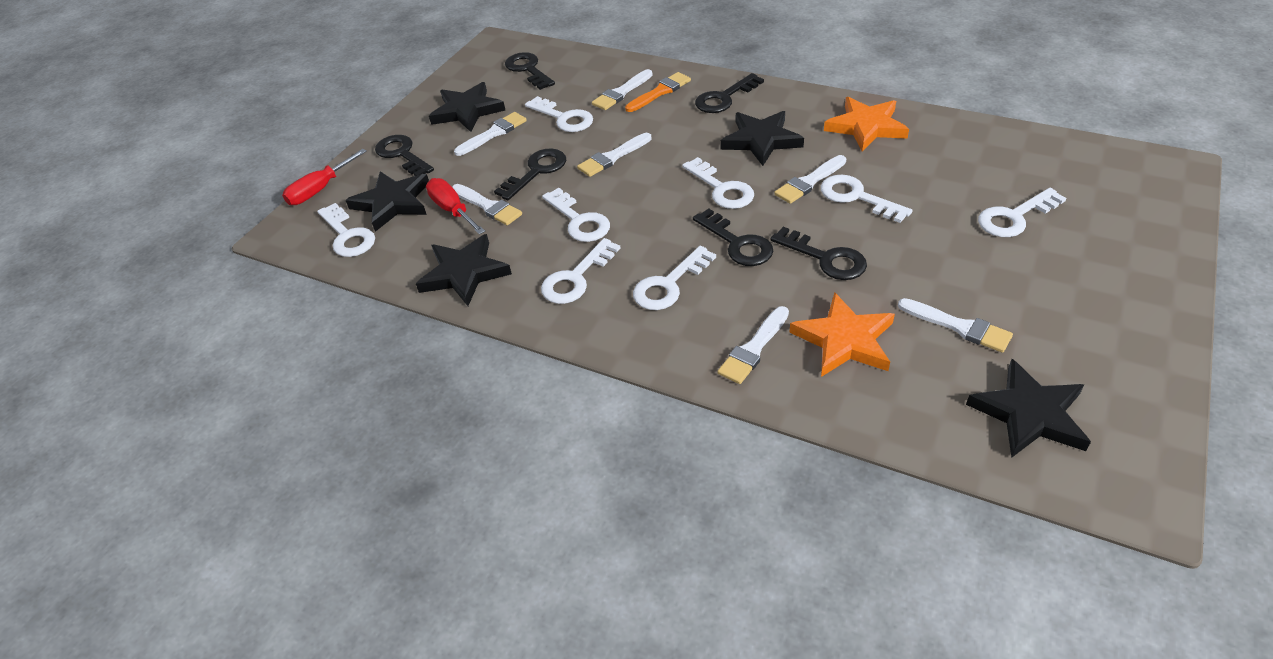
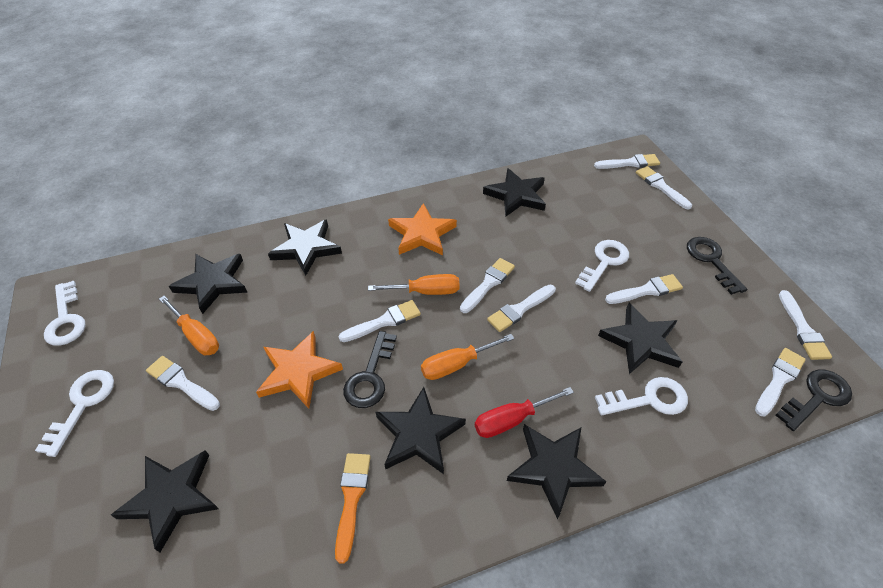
black key: 6 -> 3
black star: 5 -> 7
orange screwdriver: 0 -> 3
red screwdriver: 2 -> 1
white brush: 7 -> 9
white key: 8 -> 4

